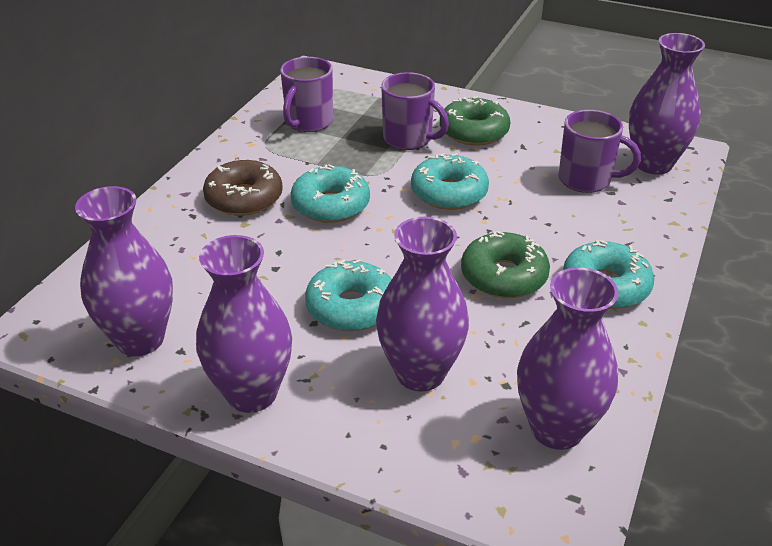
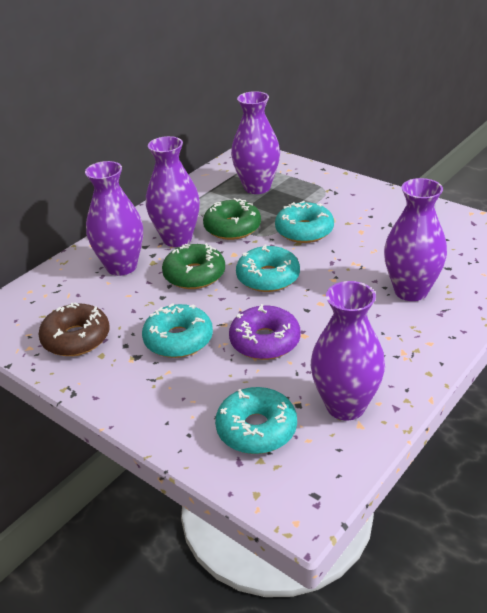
purple donut: 0 -> 1
purple mug: 3 -> 0

